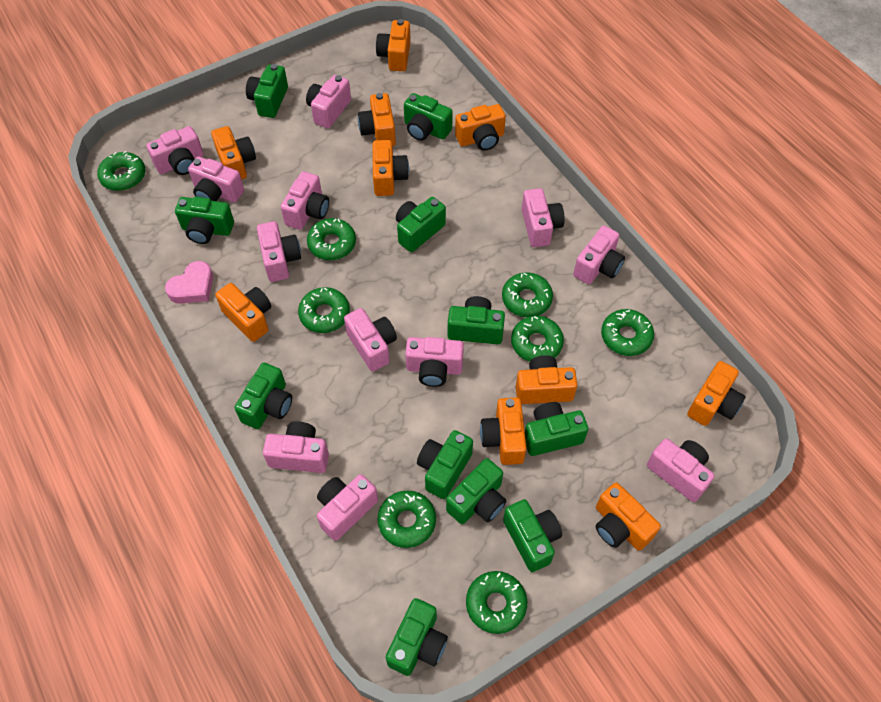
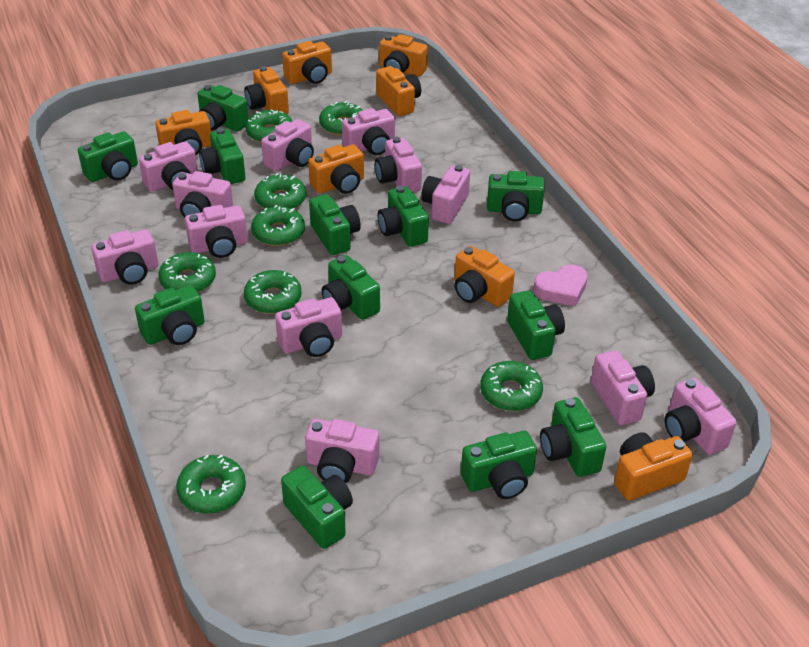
green camera: 11 -> 12
orange camera: 10 -> 8

